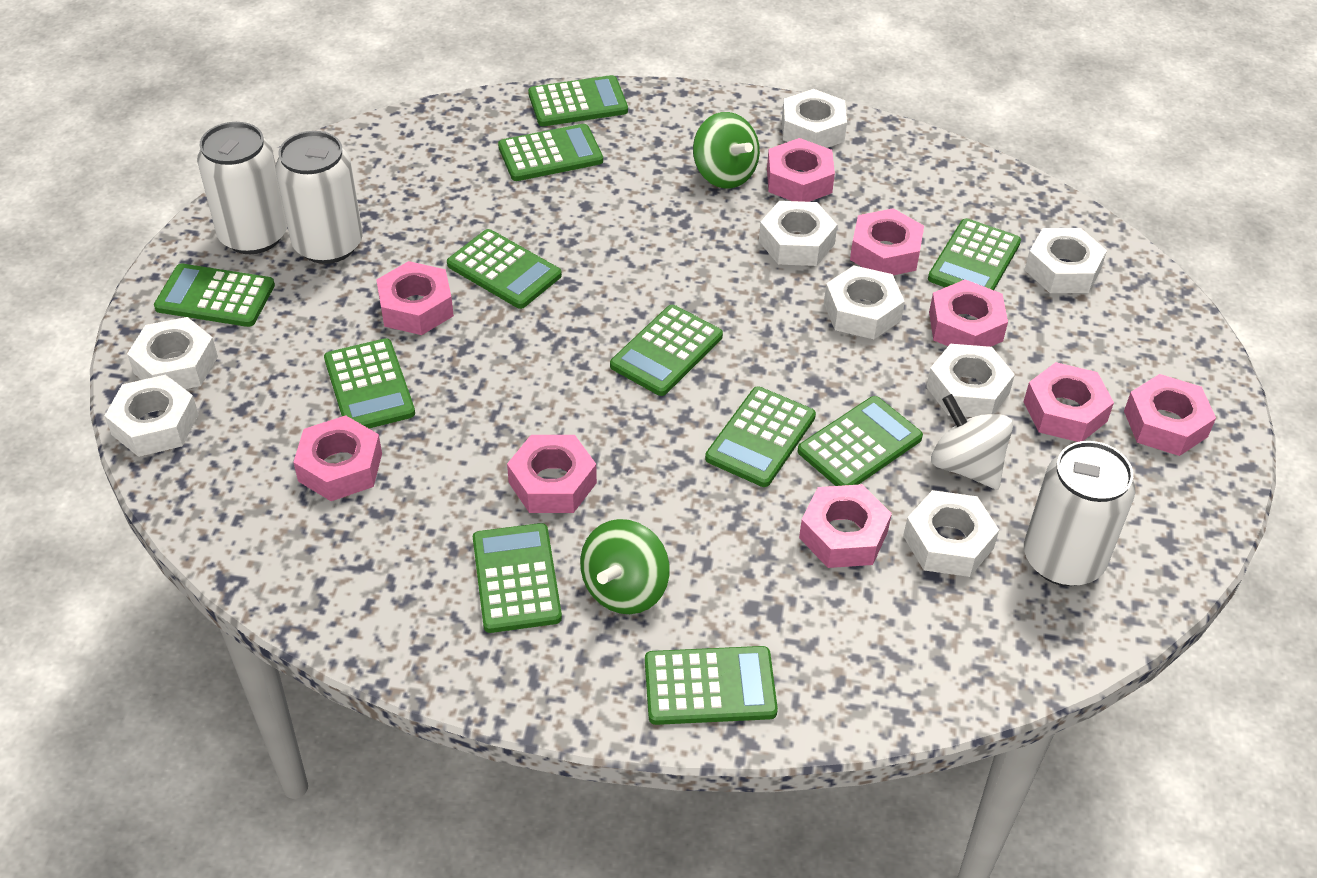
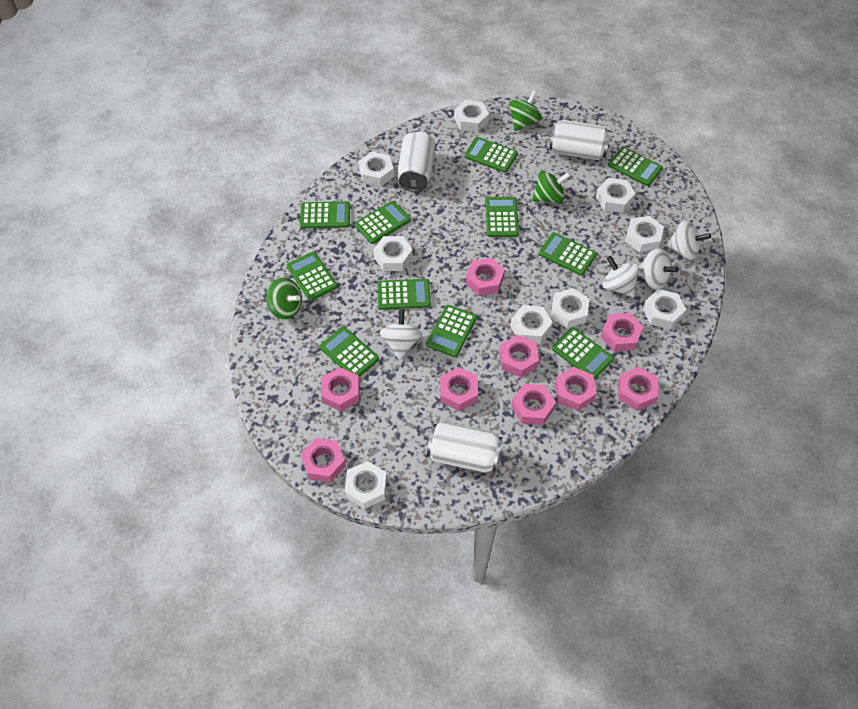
green spinning top: 2 -> 3
white nut: 8 -> 9
white spinning top: 1 -> 4

